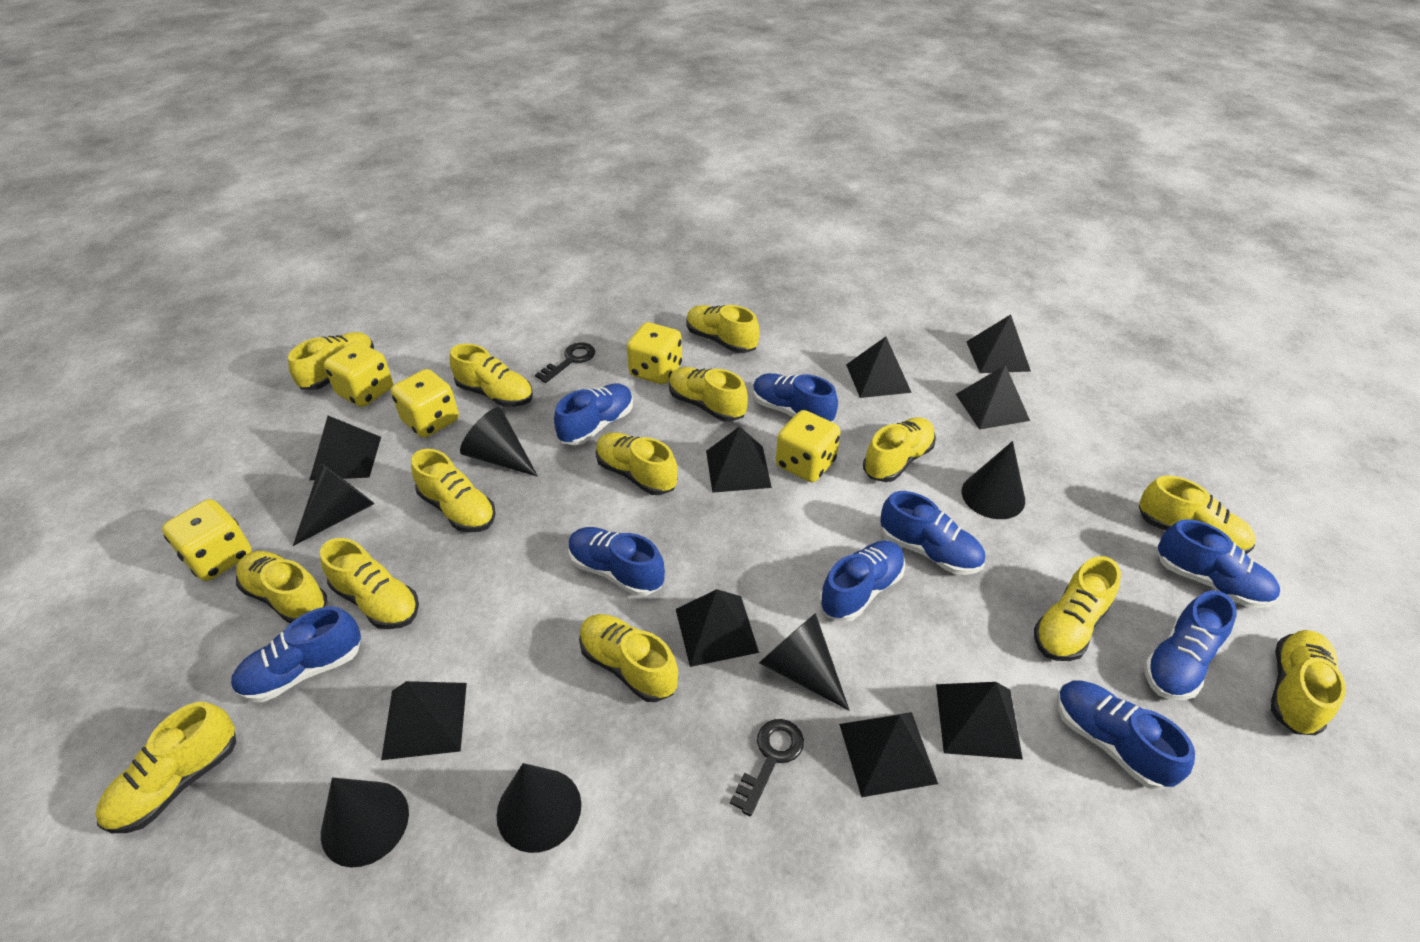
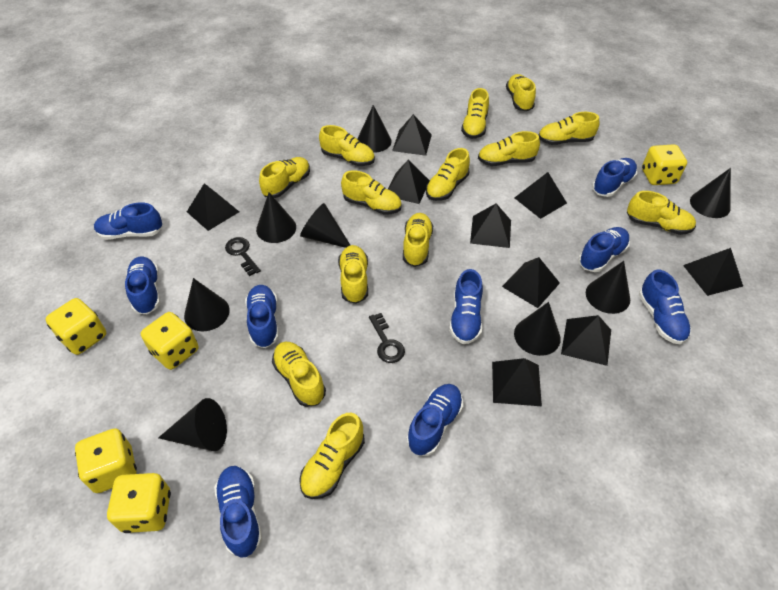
black cone: 6 -> 8
yellow shoe: 14 -> 13

